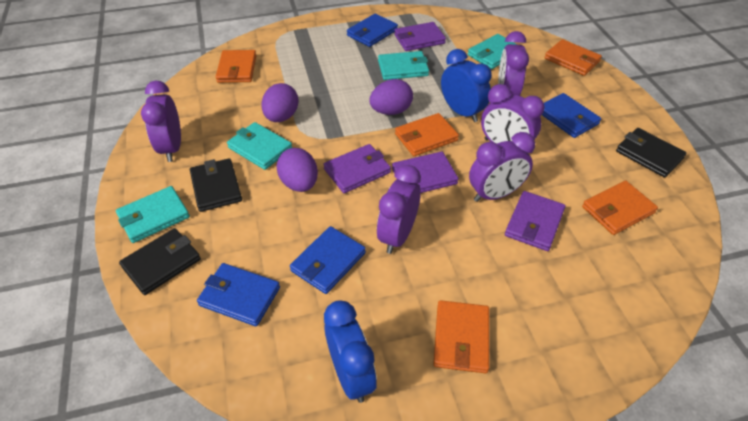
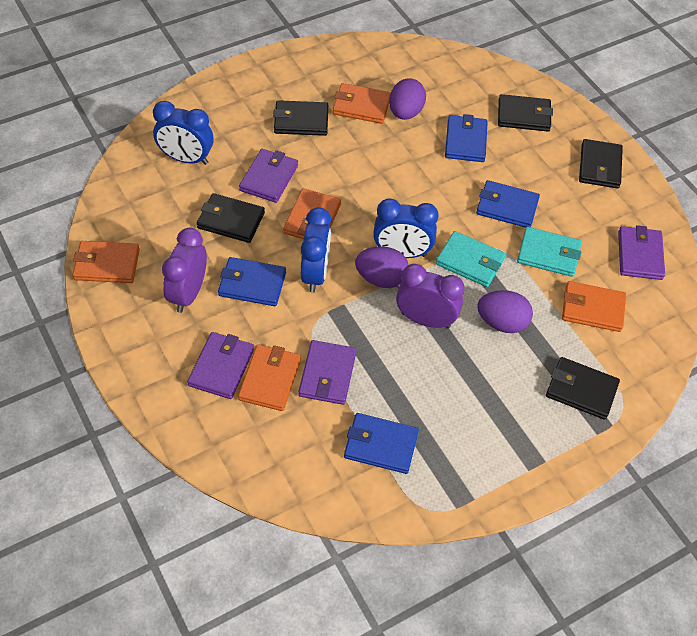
black wallet: 3 -> 5
blue clock: 2 -> 3
purple clock: 5 -> 2
turquoise wallet: 4 -> 2

